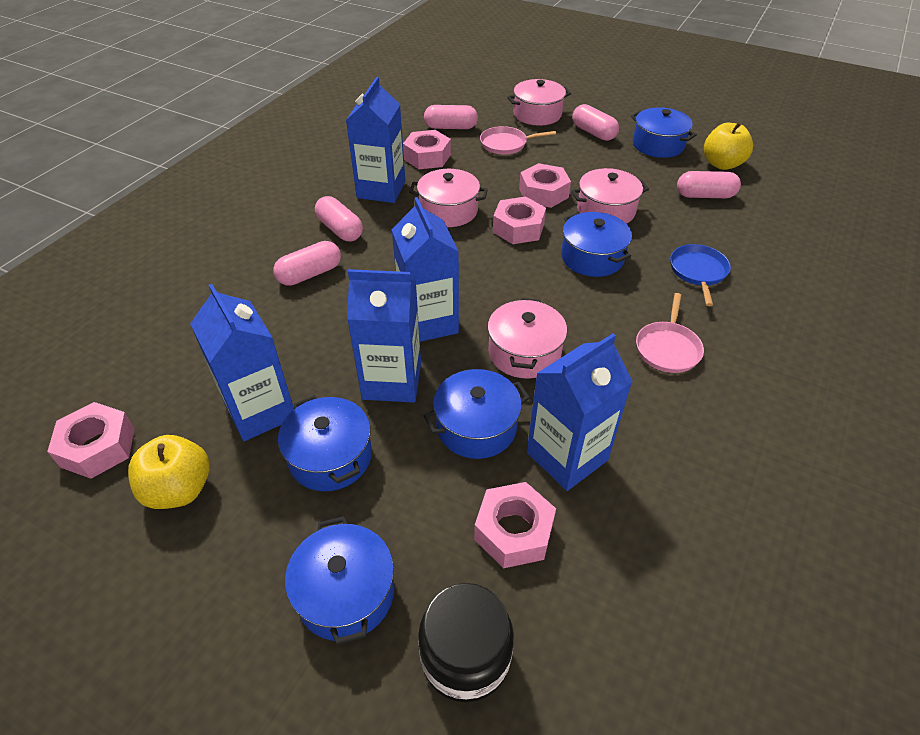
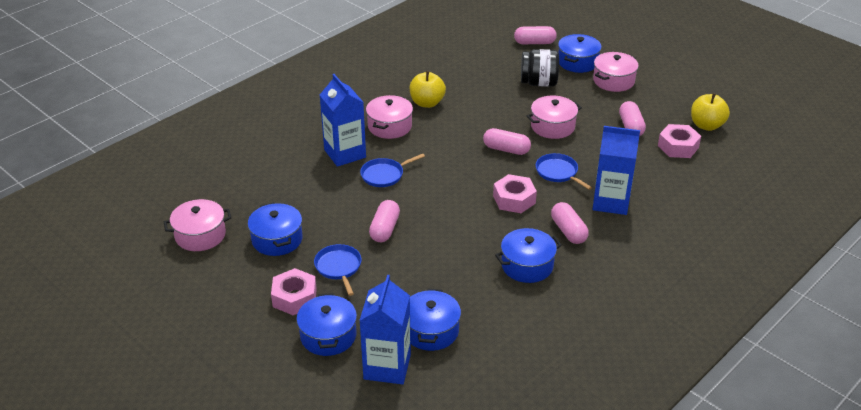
blue carton: 5 -> 3
blue pan: 1 -> 3
pink nut: 5 -> 3
pink pan: 2 -> 0

